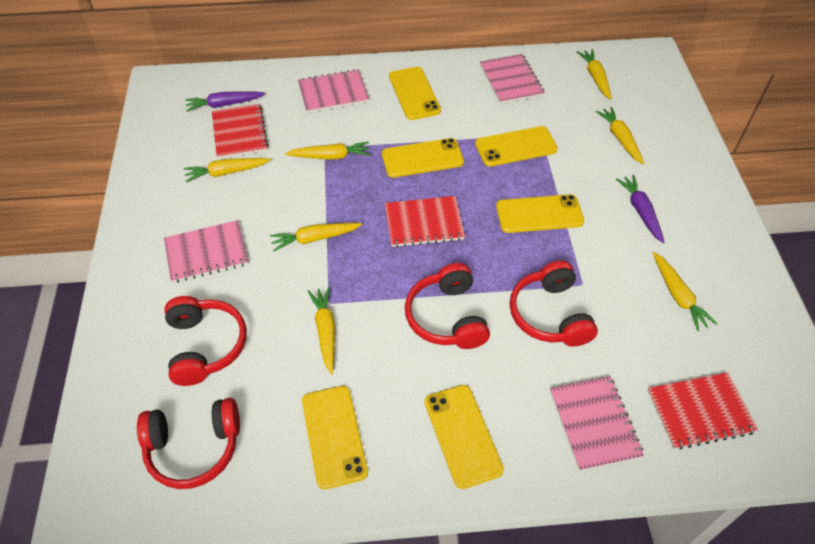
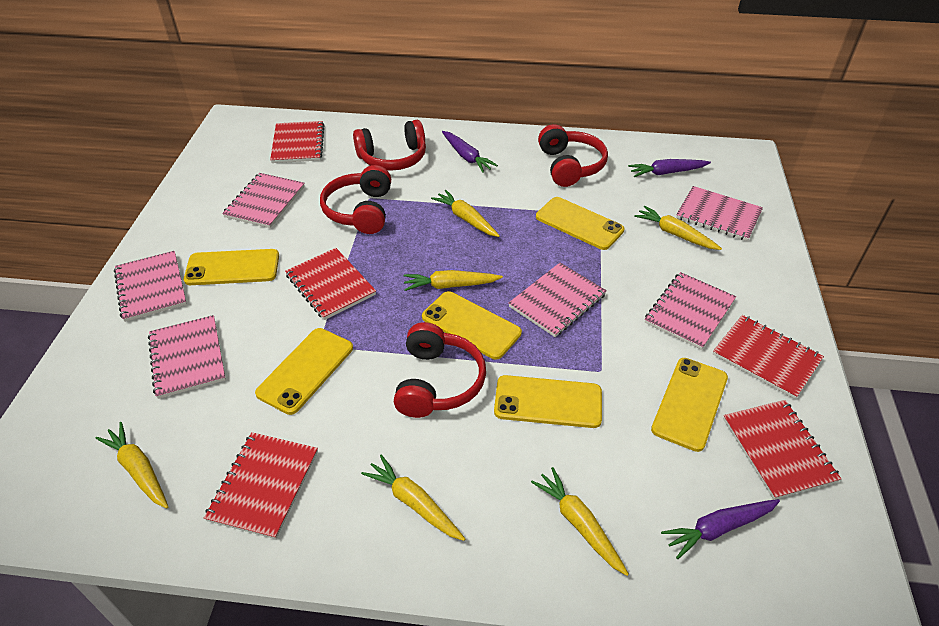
pink notebook: 4 -> 6
purple carrot: 2 -> 3
red notebook: 3 -> 5
yellow carrot: 7 -> 6

